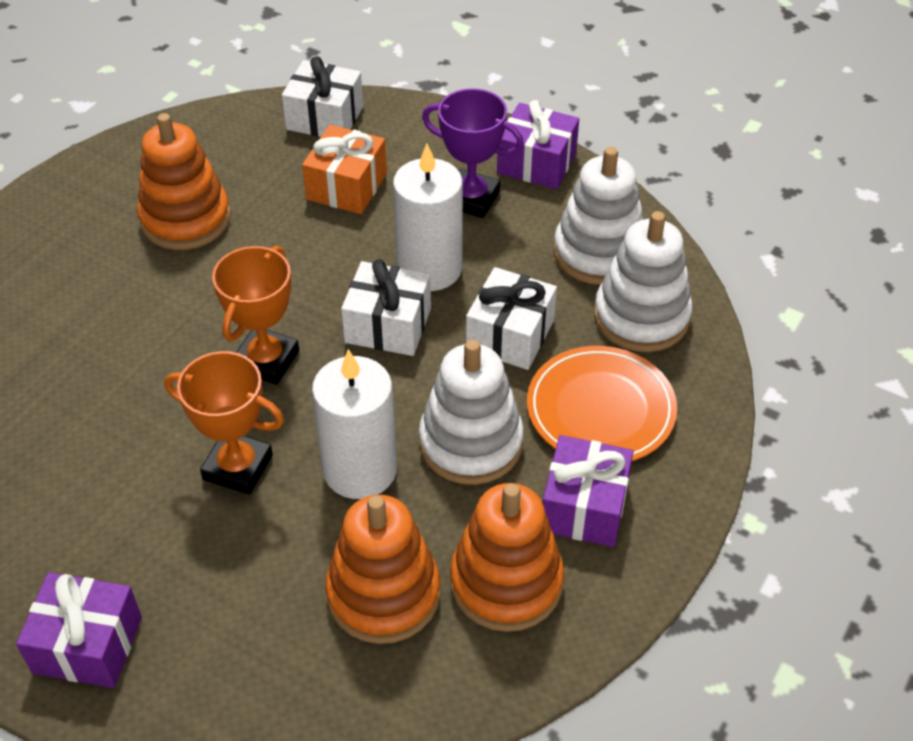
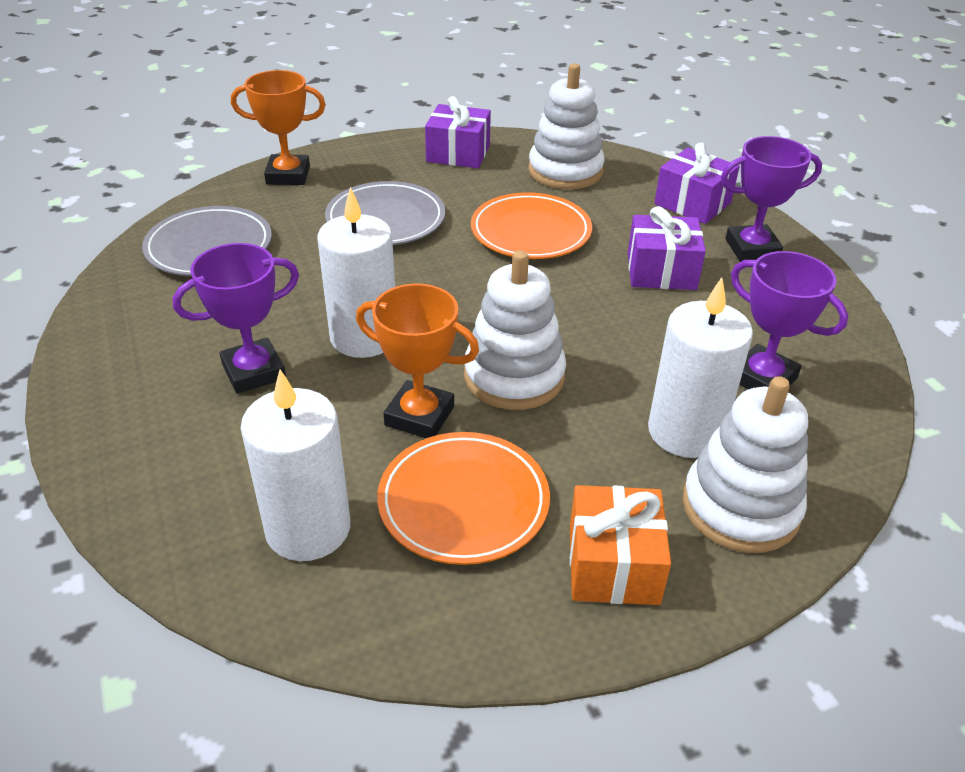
grey plate: 0 -> 2
orange plate: 1 -> 2
orange stacking toy: 3 -> 0
purple trophy: 1 -> 3
white candle: 2 -> 3
white gift: 3 -> 0

